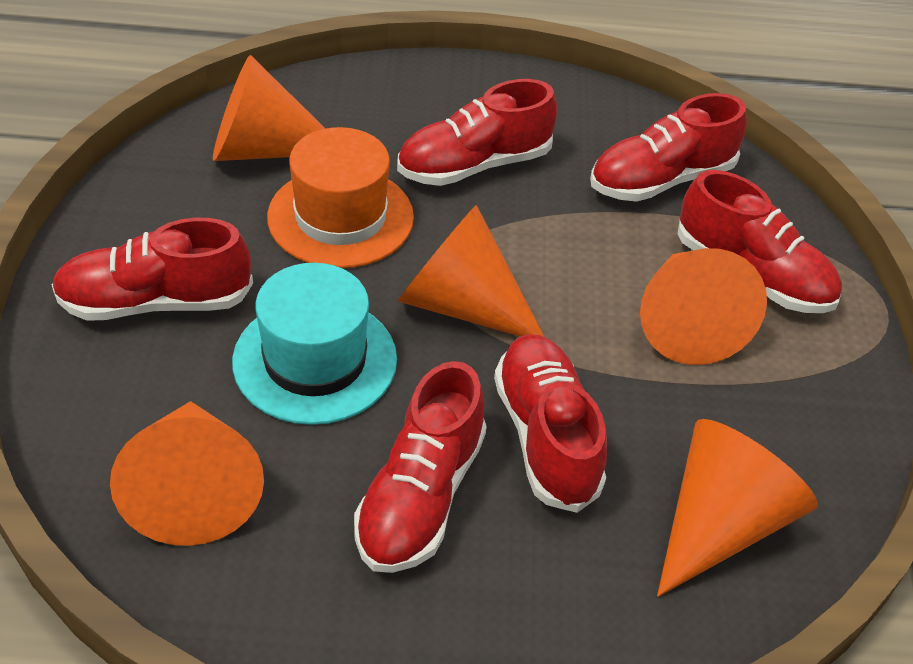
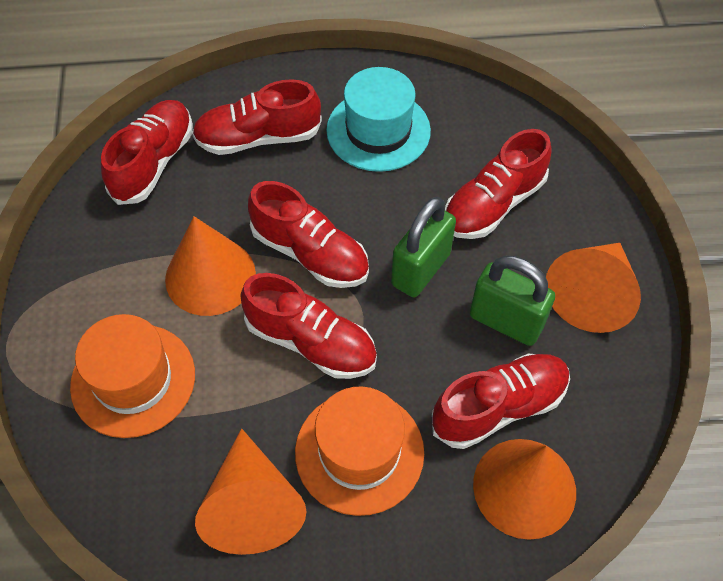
green padlock: 0 -> 2
orange cone: 5 -> 4
orange hat: 1 -> 2

